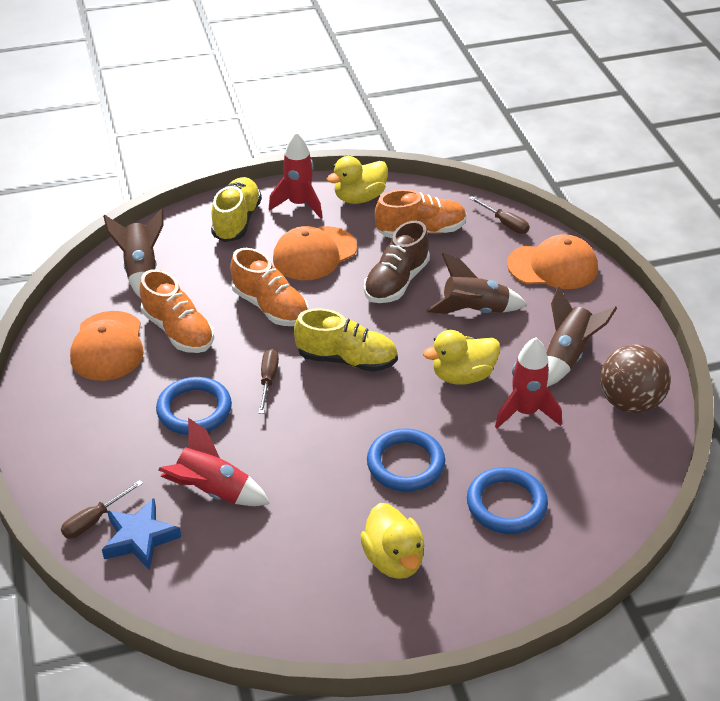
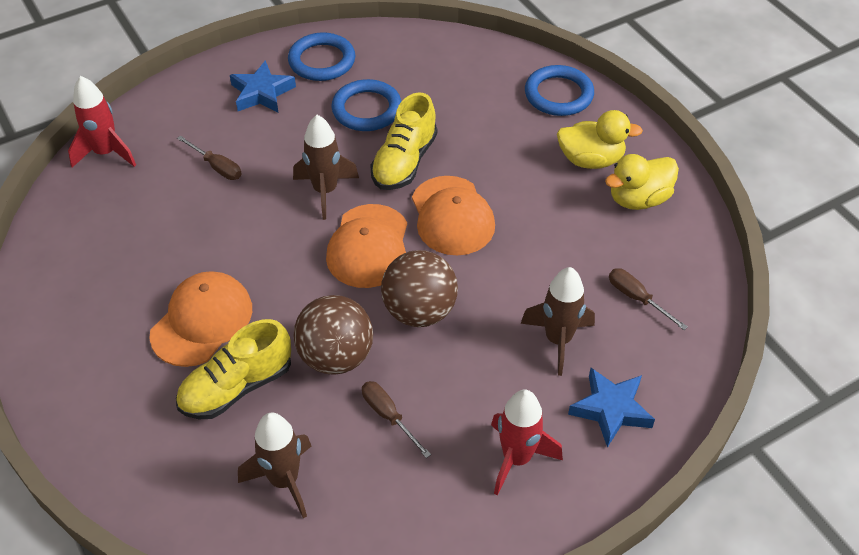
blue star: 1 -> 2
brown ball: 1 -> 2
brown shoe: 1 -> 0
orange shoe: 3 -> 0
red rocket: 3 -> 2
yellow duck: 3 -> 2

